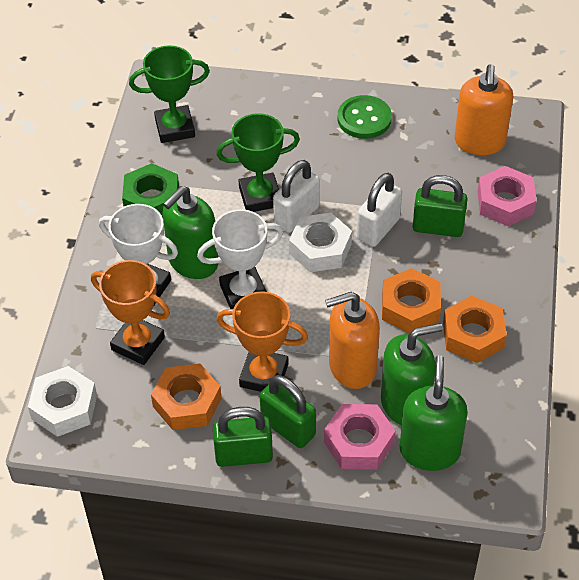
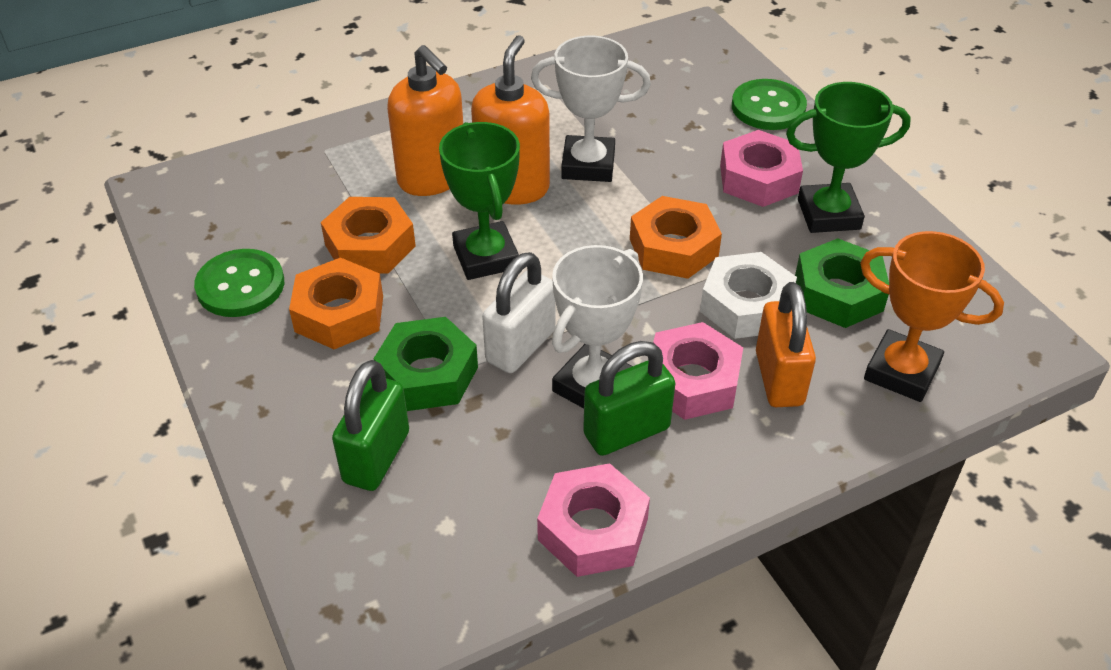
green button: 1 -> 2
green nut: 1 -> 2
green padlock: 3 -> 2
green soap dispenser: 3 -> 0
orange padlock: 0 -> 1
orange trophy: 2 -> 1
pink nut: 2 -> 3
white nut: 2 -> 1
white padlock: 2 -> 1

